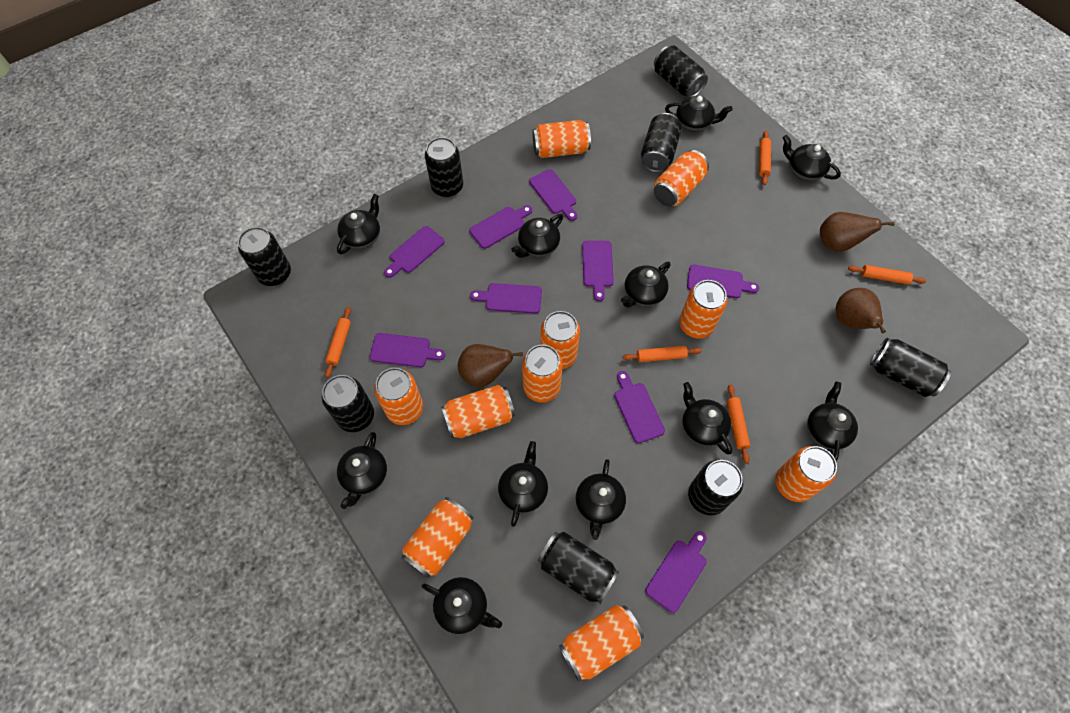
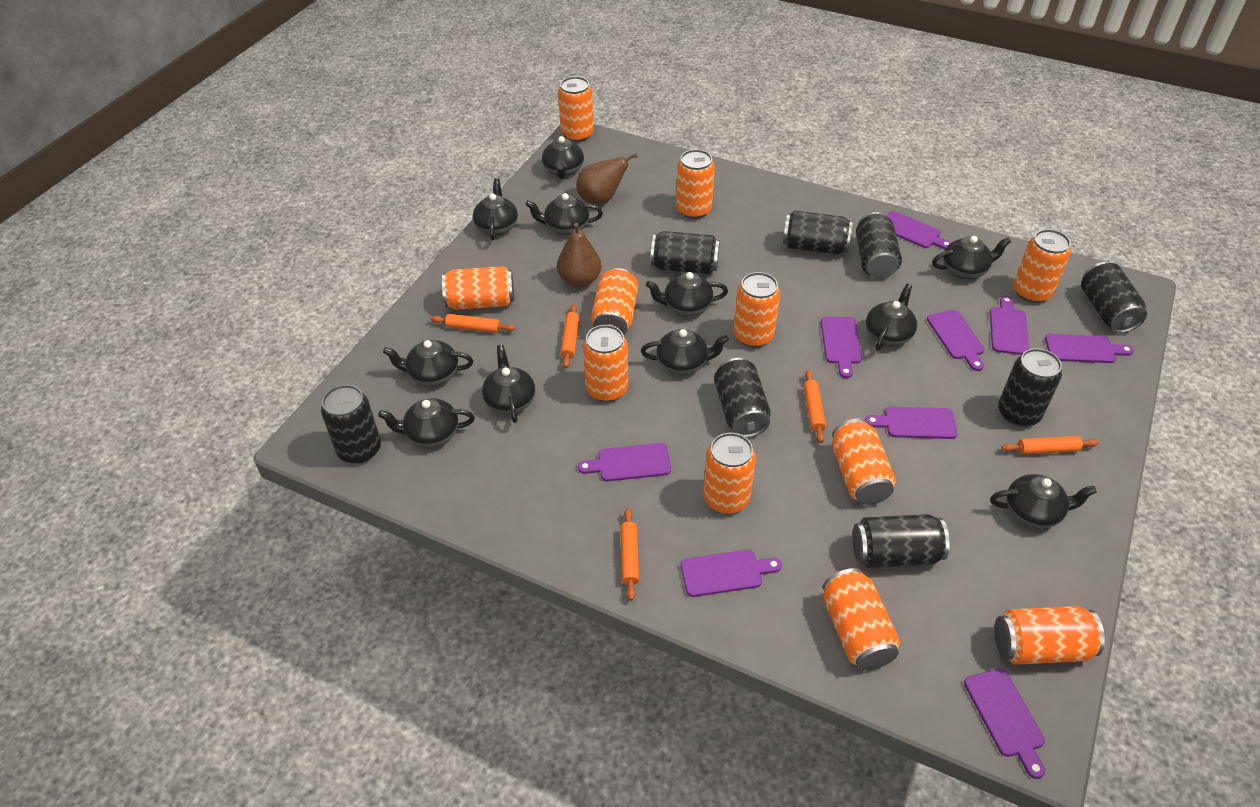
brown pear: 3 -> 2
orange can: 10 -> 11

